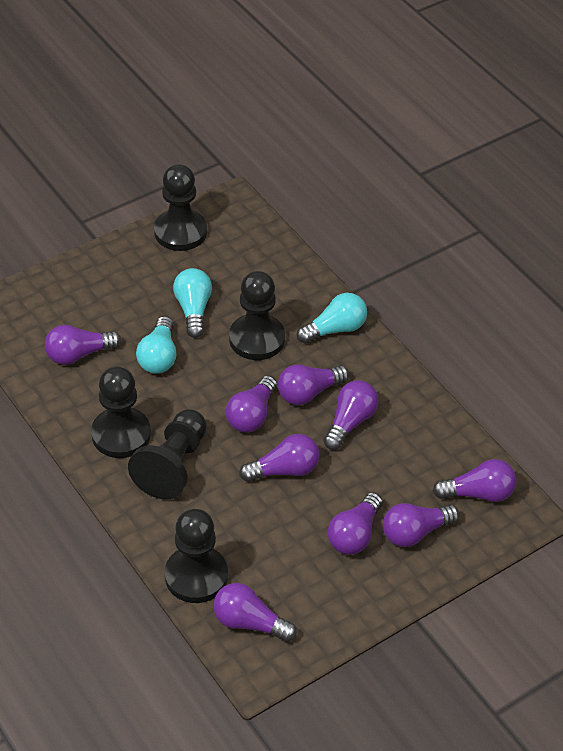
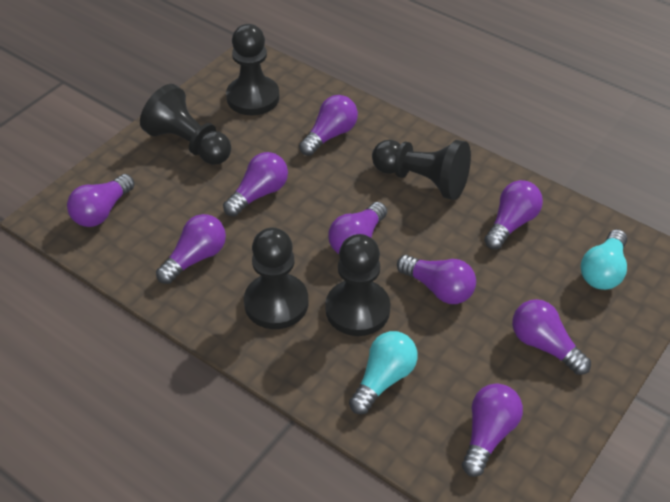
turquoise light bulb: 3 -> 2

